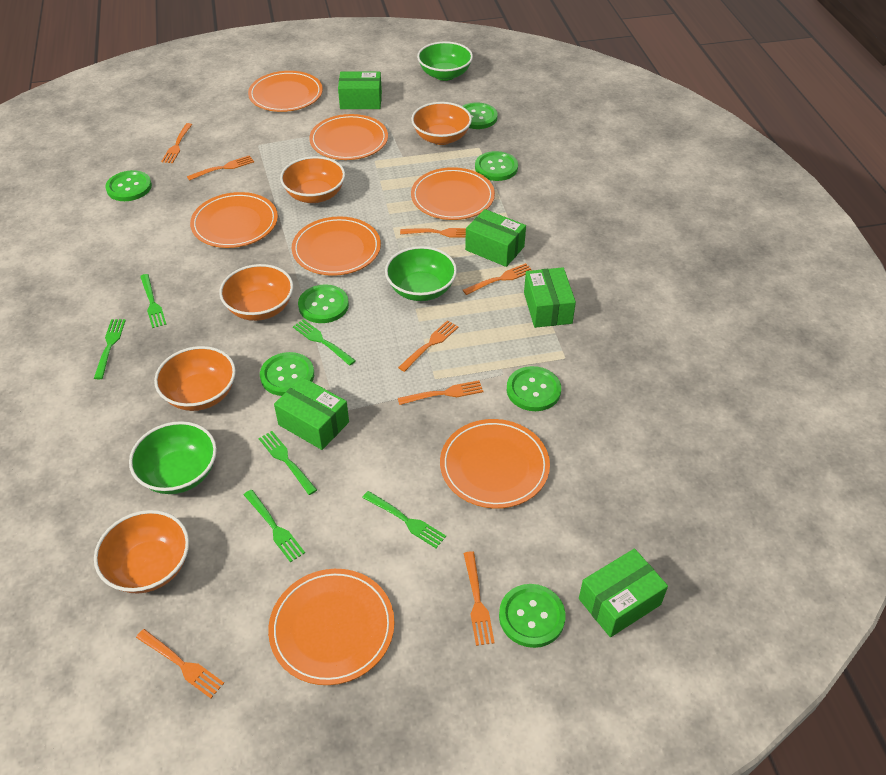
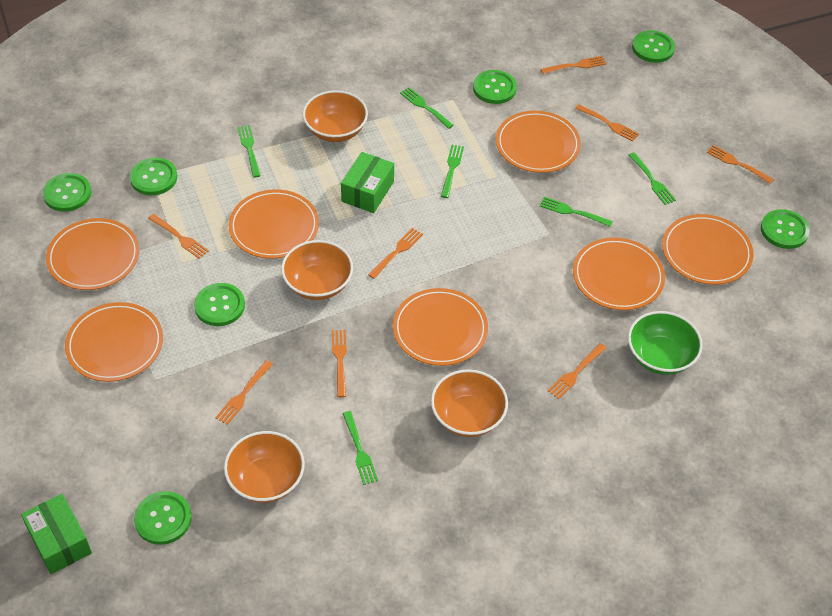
green bowl: 3 -> 1
green box: 5 -> 2
orange bowl: 5 -> 4

